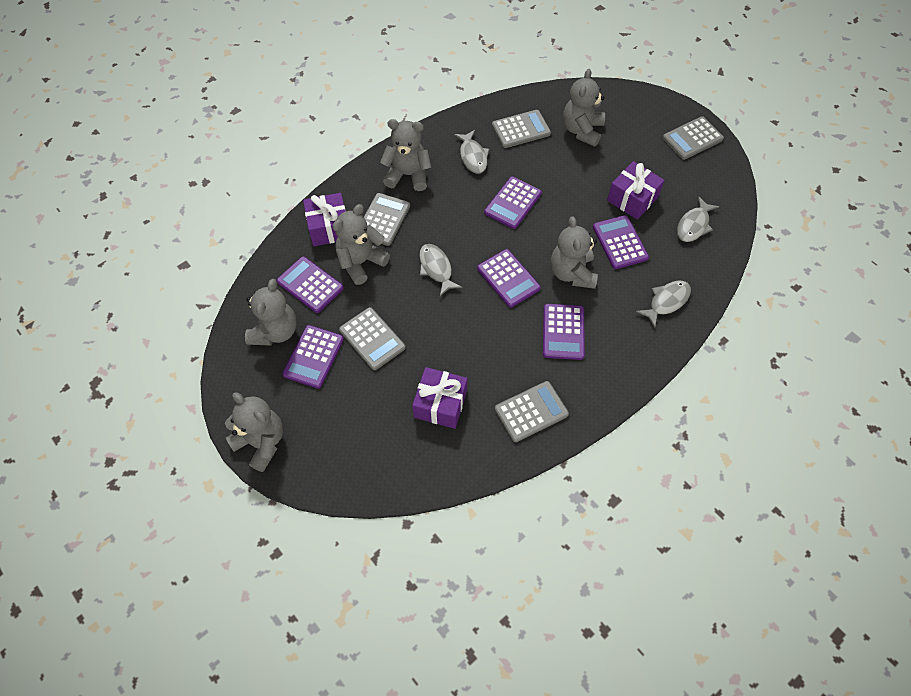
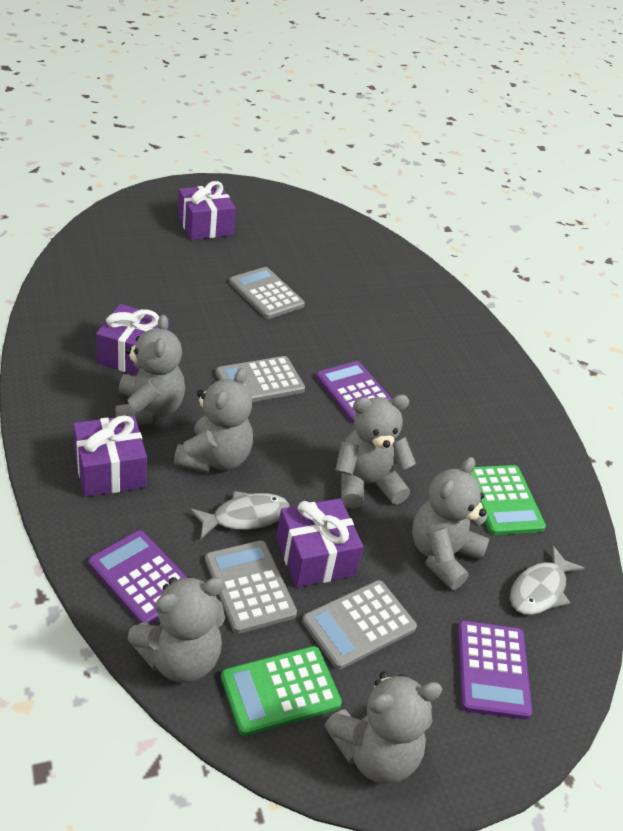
green calculator: 0 -> 2
grey calculator: 5 -> 4
grey fish: 4 -> 2
purple calculator: 6 -> 3
purple gift: 3 -> 4

